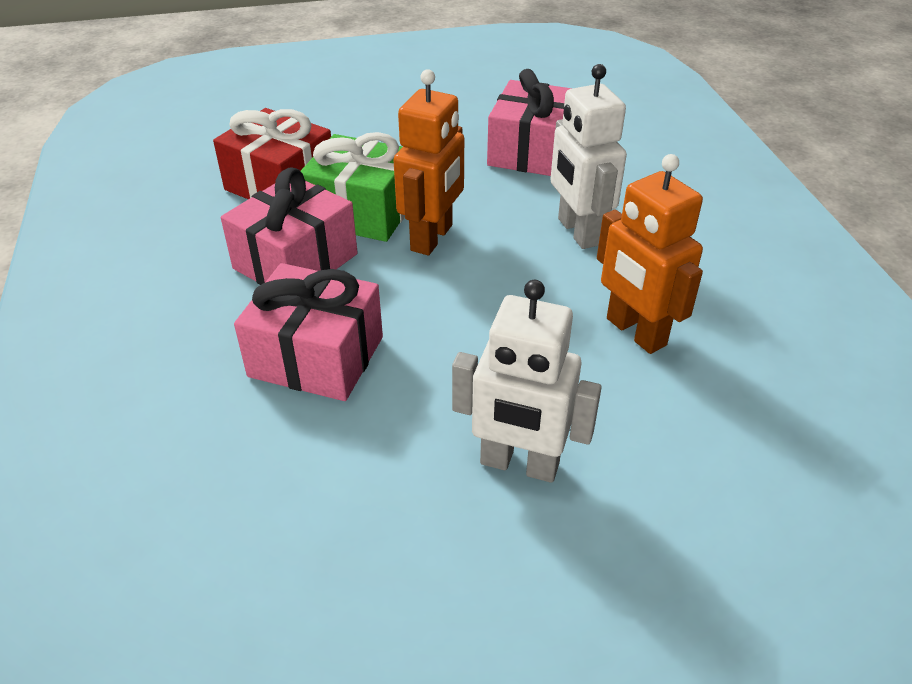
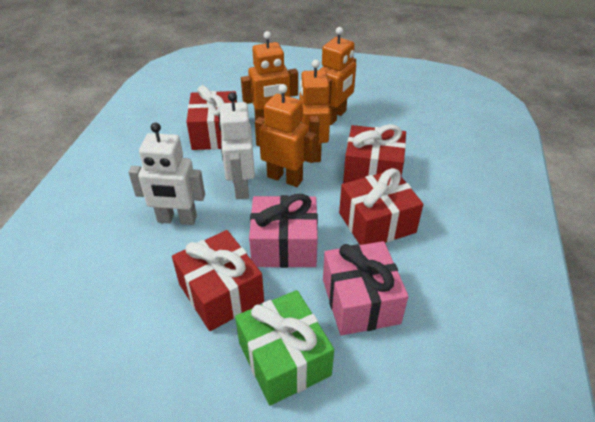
orange robot: 2 -> 4
pink gift: 3 -> 2
red gift: 1 -> 4

